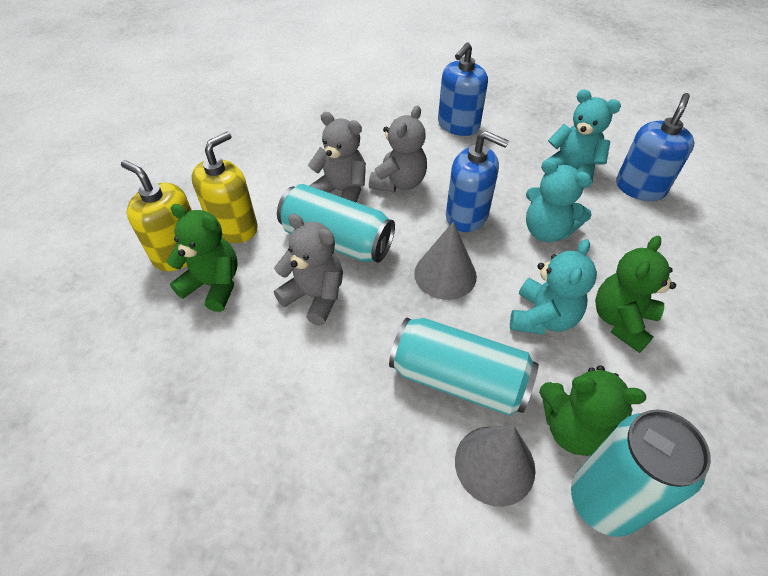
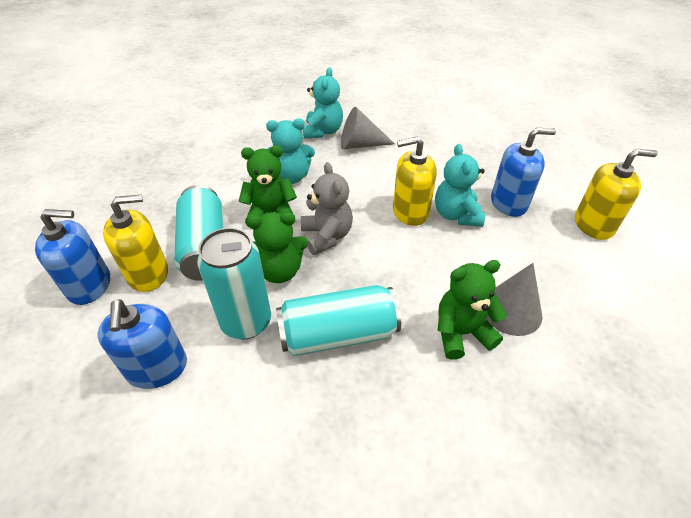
grey teddy bear: 3 -> 1
yellow soap dispenser: 2 -> 3

